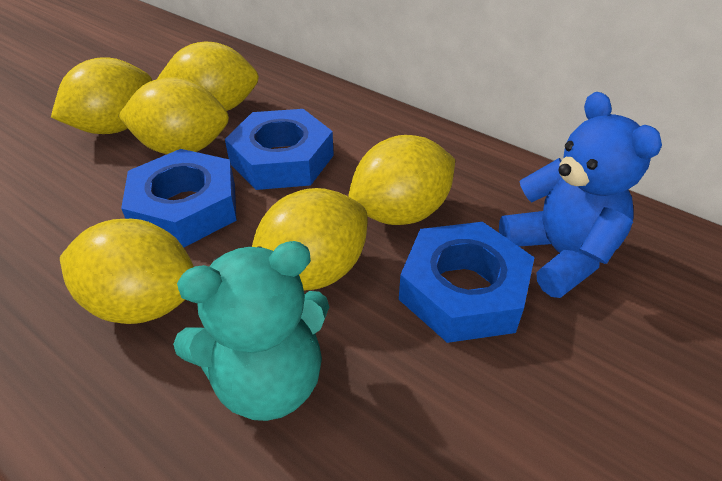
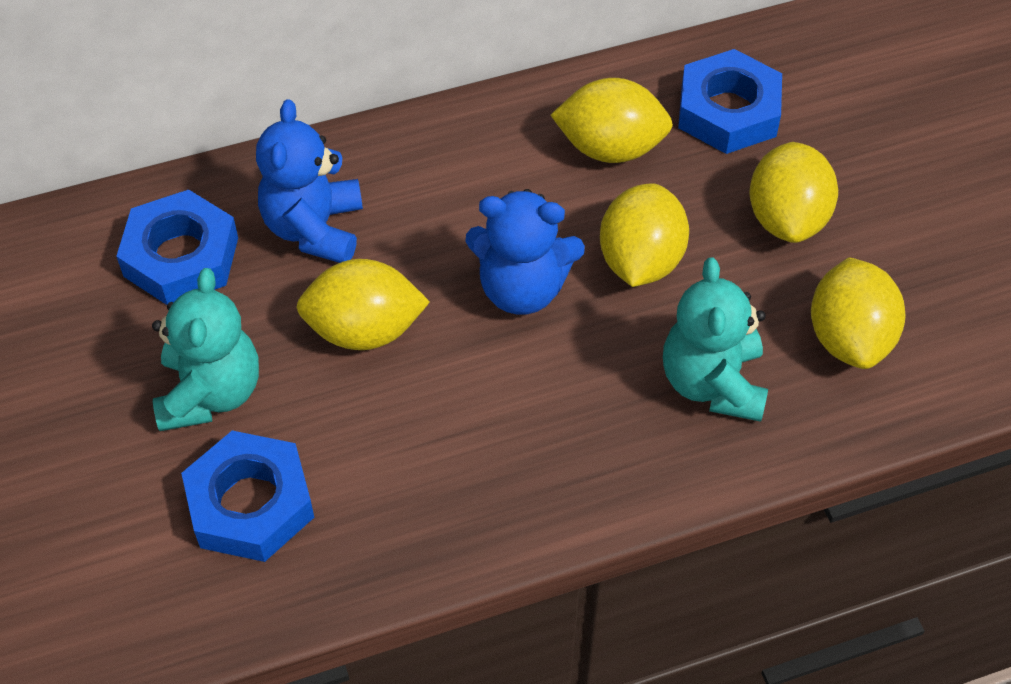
blue teddy bear: 1 -> 2
turquoise teddy bear: 1 -> 2
yellow lemon: 6 -> 5

